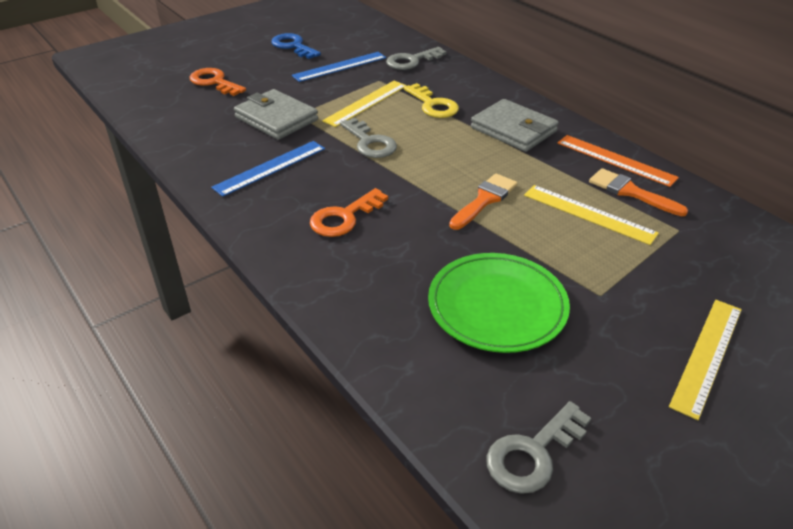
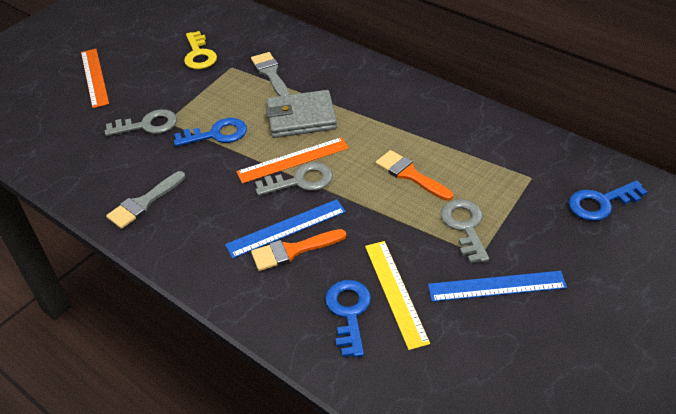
blue key: 1 -> 3
green plate: 1 -> 0
grey brush: 0 -> 2
grey wallet: 2 -> 1
orange key: 2 -> 0
orange ruler: 1 -> 2
yellow ruler: 3 -> 1

